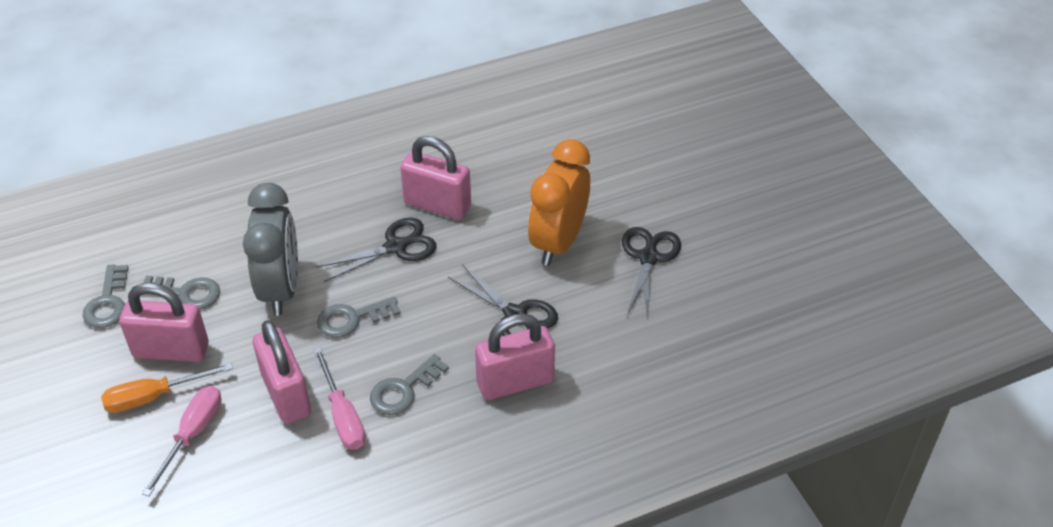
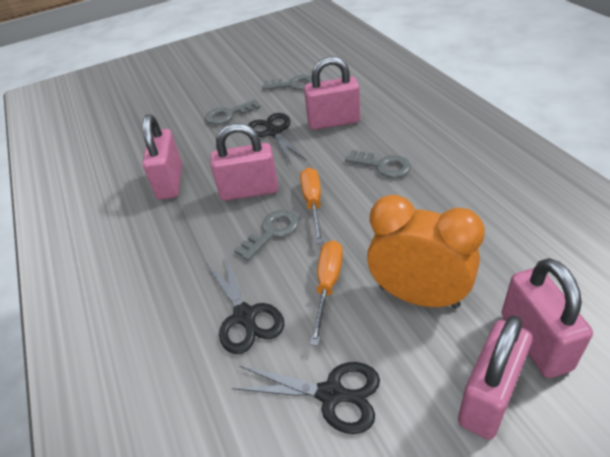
grey clock: 1 -> 0
orange screwdriver: 1 -> 2
pink padlock: 4 -> 5
pink screwdriver: 2 -> 0

